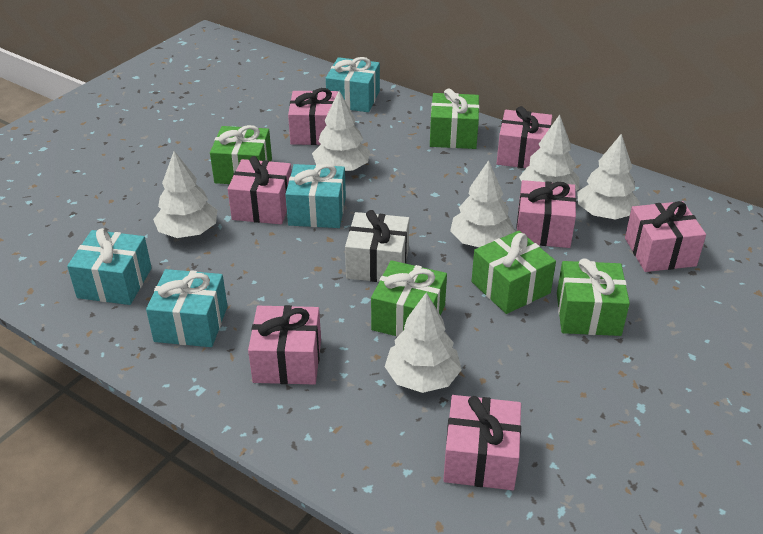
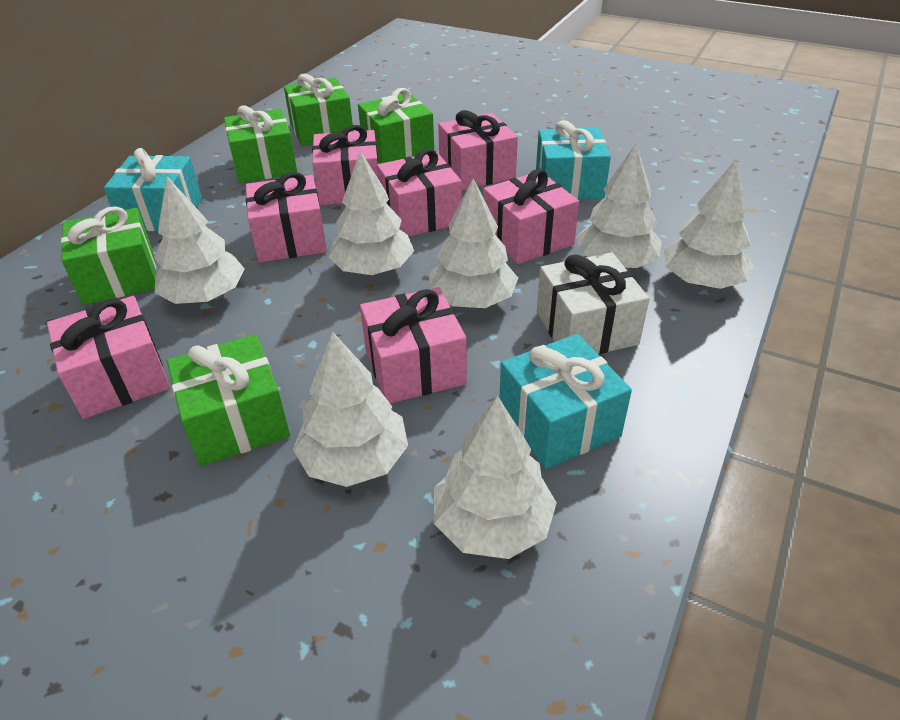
turquoise gift: 4 -> 3
white tree: 6 -> 7

